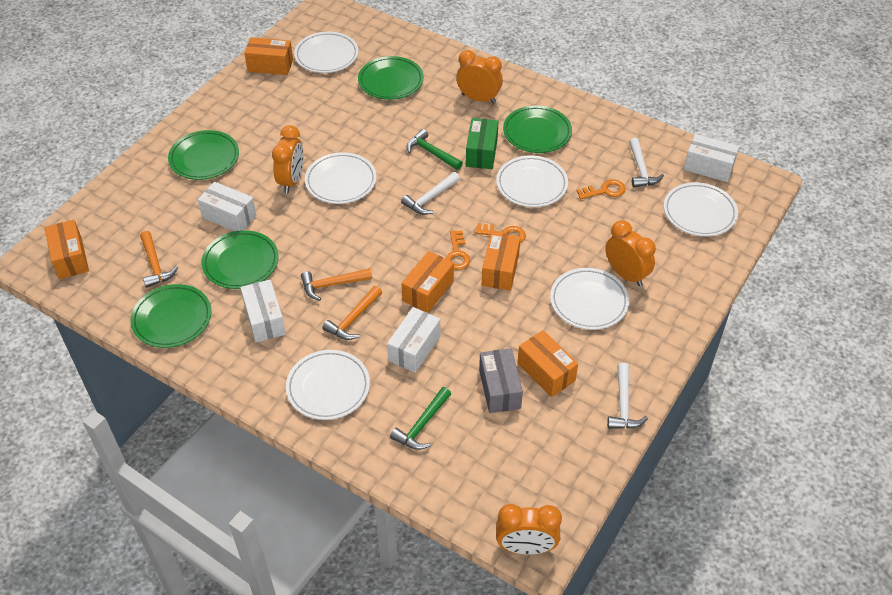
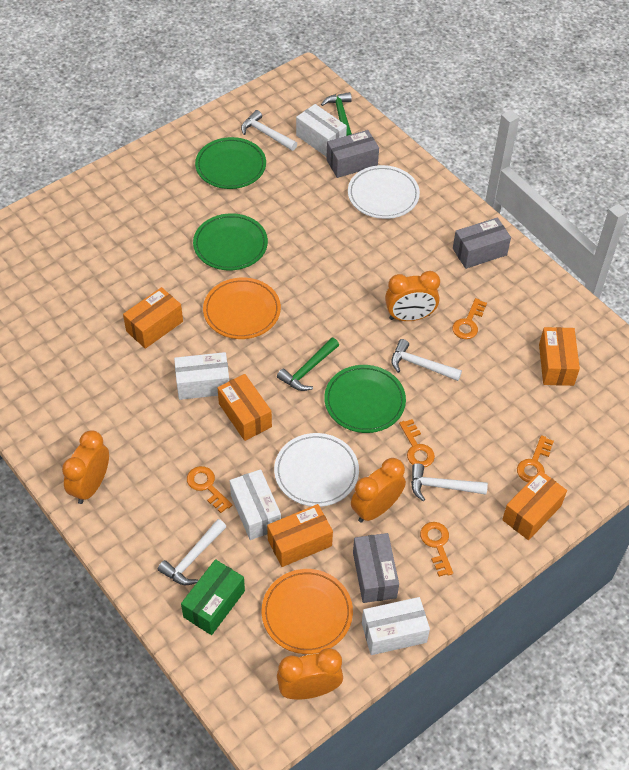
green plate: 5 -> 3
grey box: 1 -> 3
orange hammer: 3 -> 0
orange key: 3 -> 5
orange plate: 0 -> 2
white hammer: 3 -> 4
white plate: 6 -> 2

